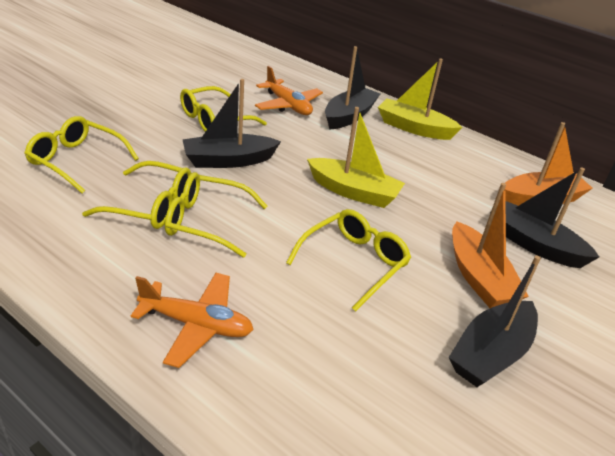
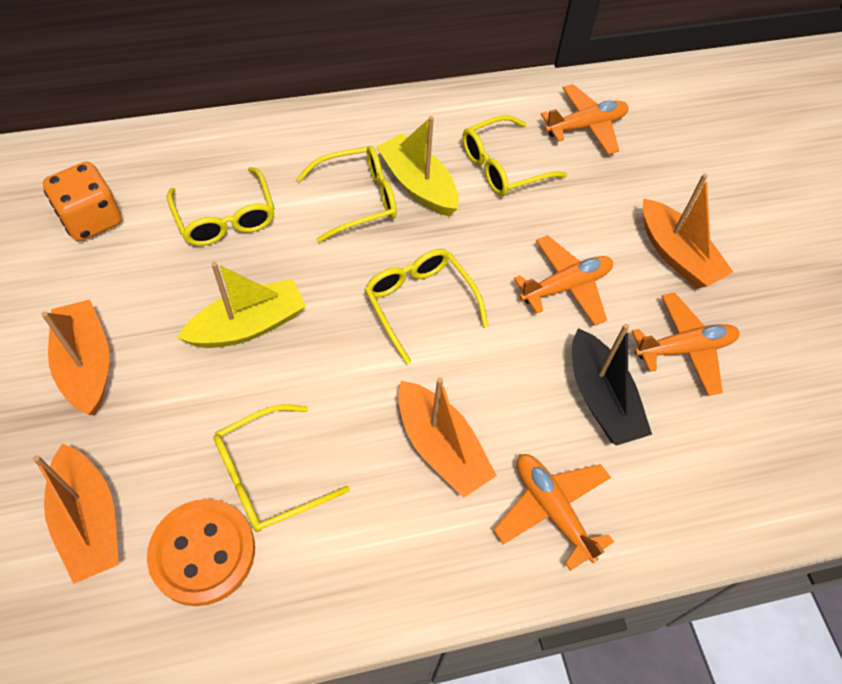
black boat: 4 -> 1
orange boat: 2 -> 4
orange button: 0 -> 1
orange dice: 0 -> 1
orange plane: 2 -> 4

